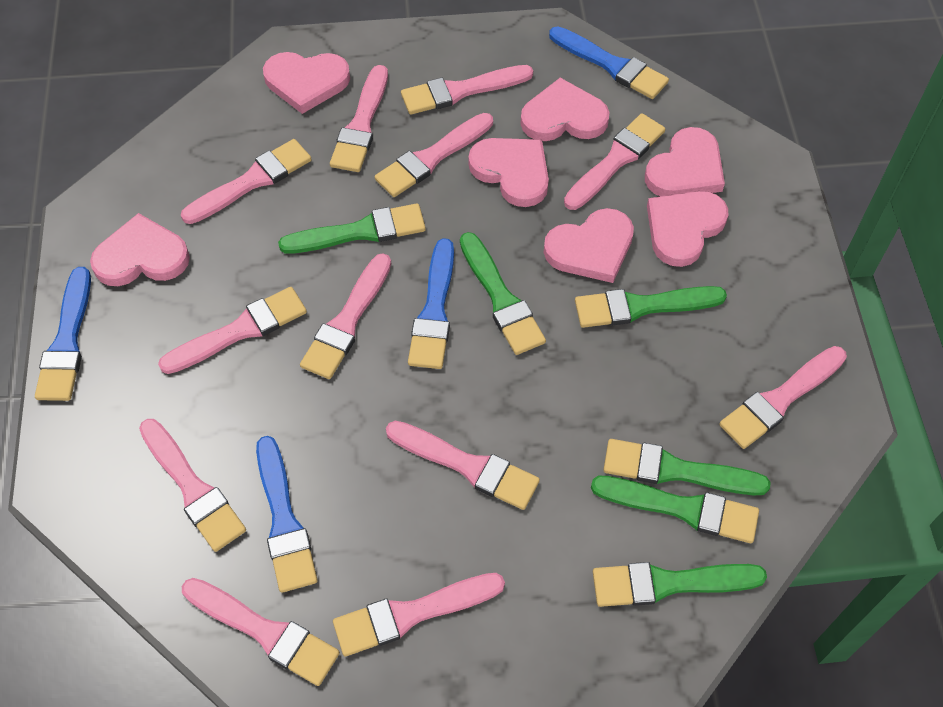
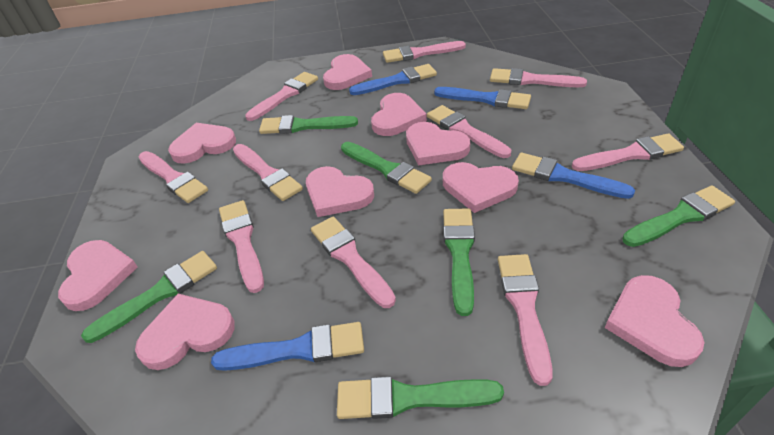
pink brush: 12 -> 10
pink heart: 7 -> 9

